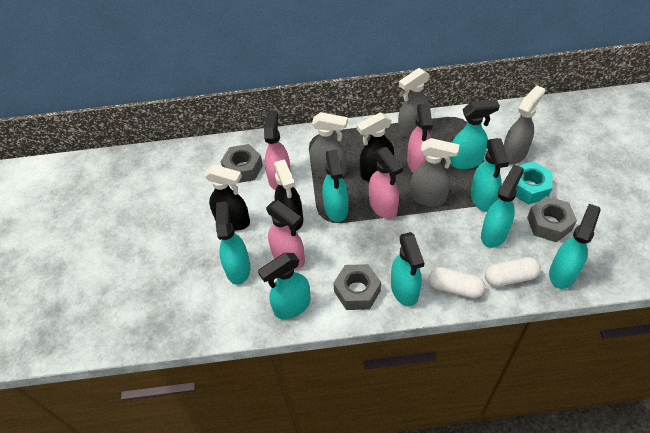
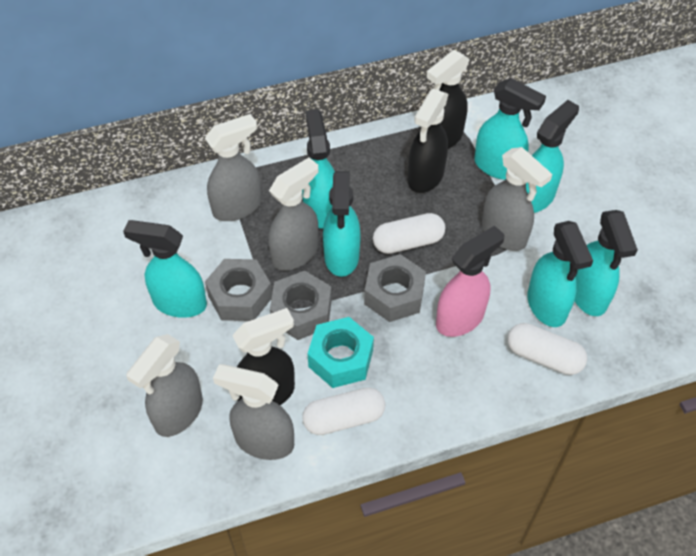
grey spray bottle: 4 -> 5
pink spray bottle: 4 -> 1
turquoise spray bottle: 8 -> 7
white capsule: 2 -> 3

